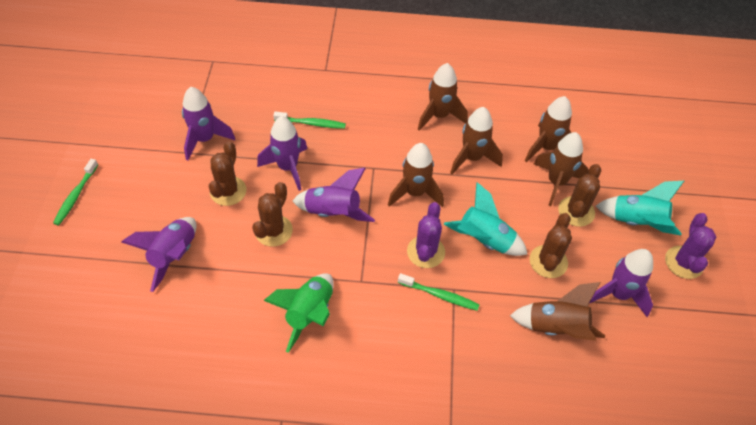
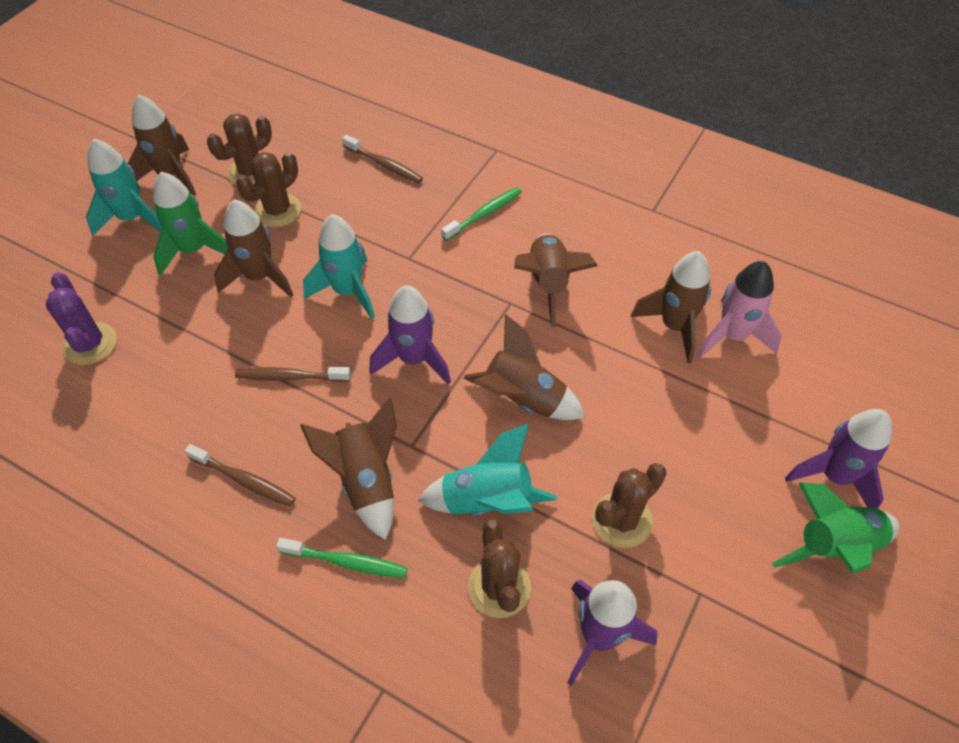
brown toothbrush: 0 -> 3
green rocket: 1 -> 2
green toothbrush: 3 -> 2
pink rocket: 0 -> 1
purple cactus: 2 -> 1
purple rocket: 5 -> 3
turquoise rocket: 2 -> 3

